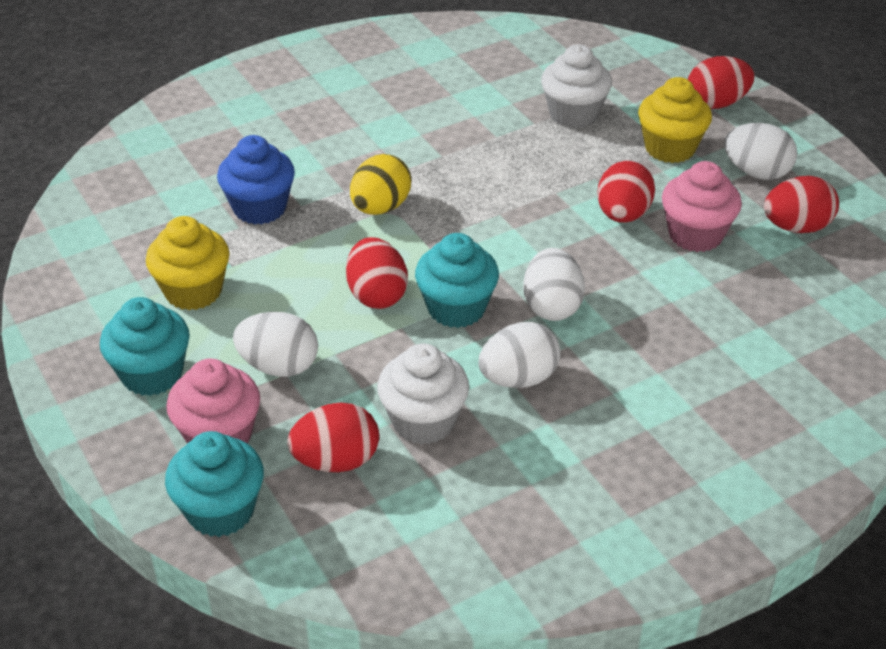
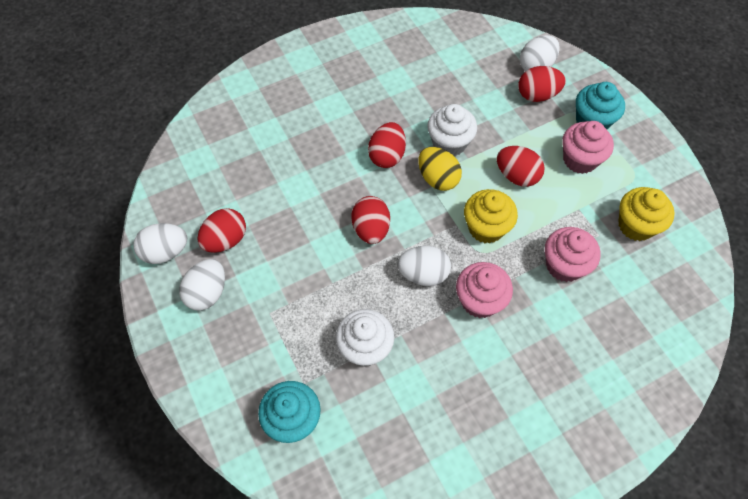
blue cupcake: 1 -> 0
pink cupcake: 2 -> 3
turquoise cupcake: 3 -> 2

